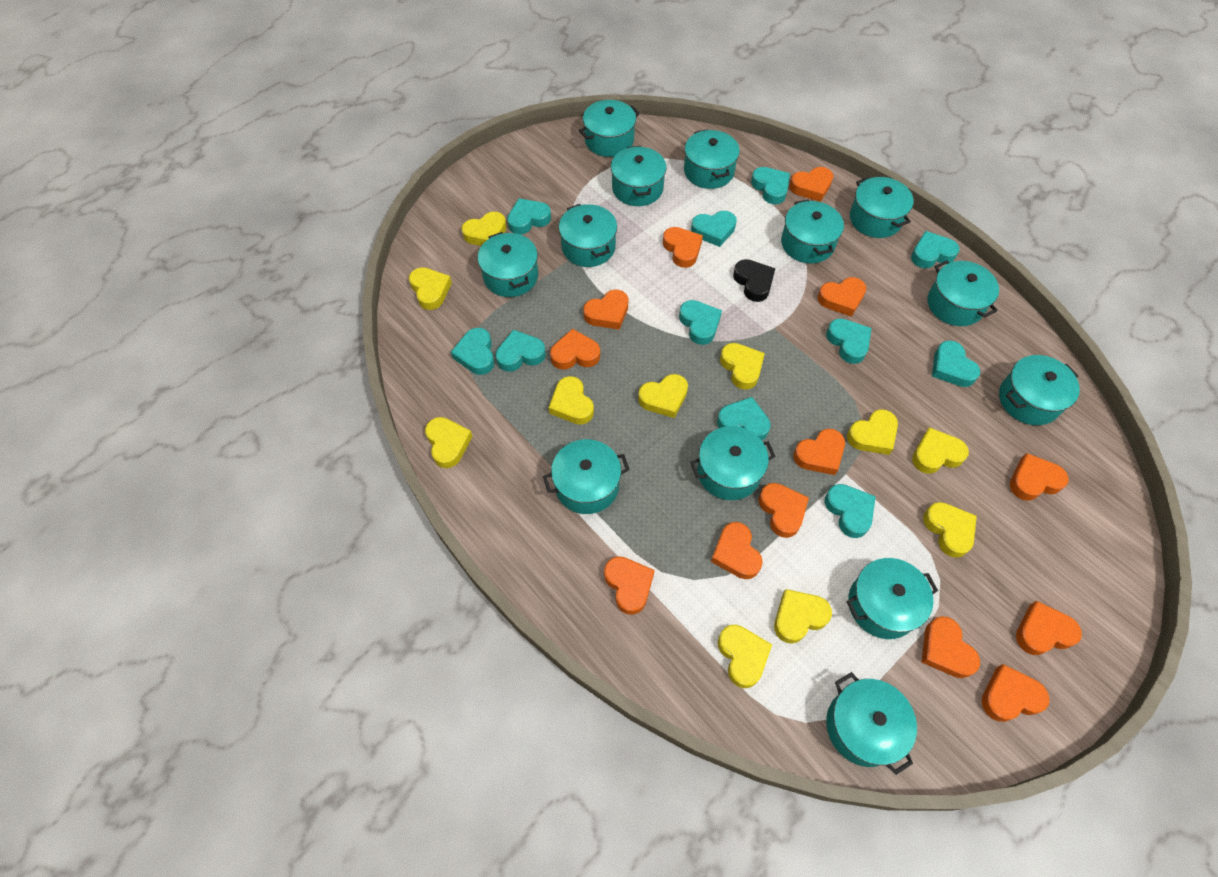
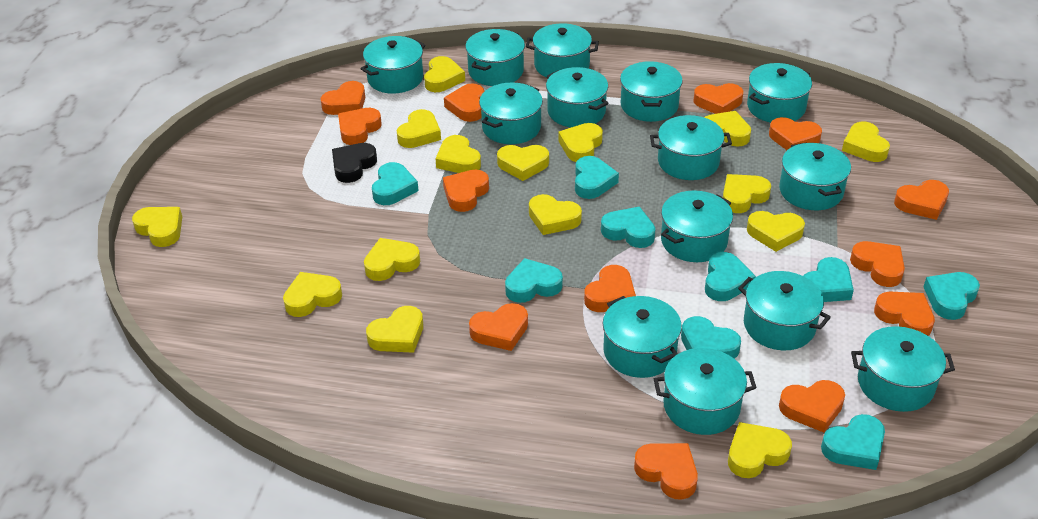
turquoise heart: 11 -> 9
turquoise pot: 13 -> 14
yellow heart: 11 -> 15

